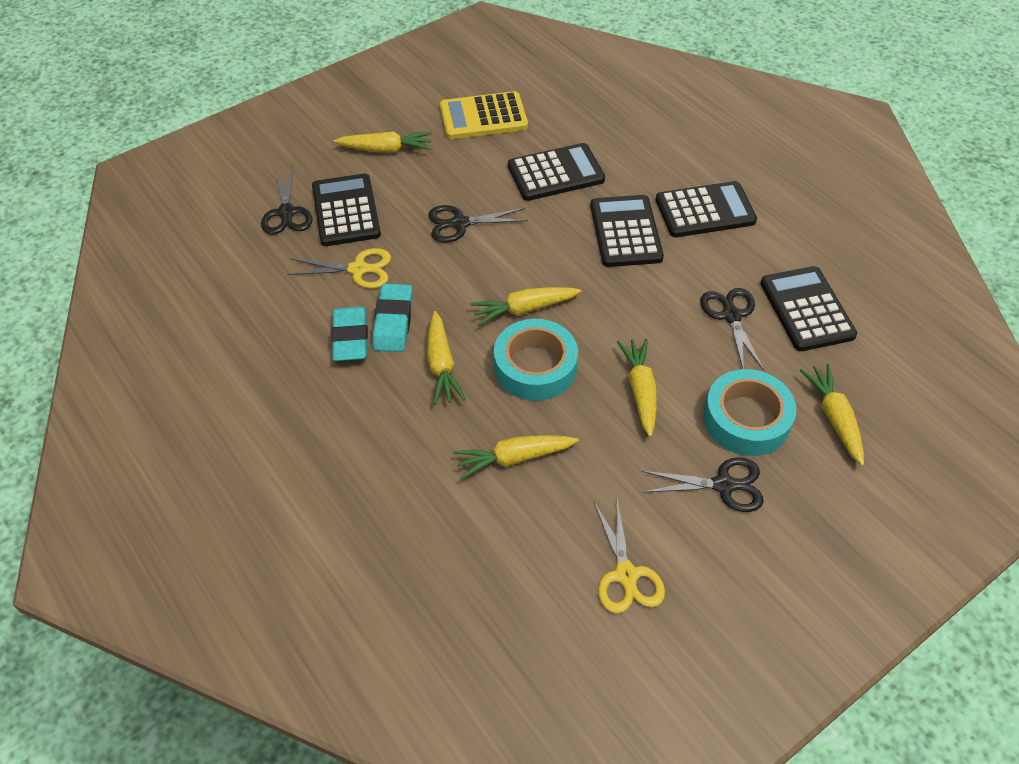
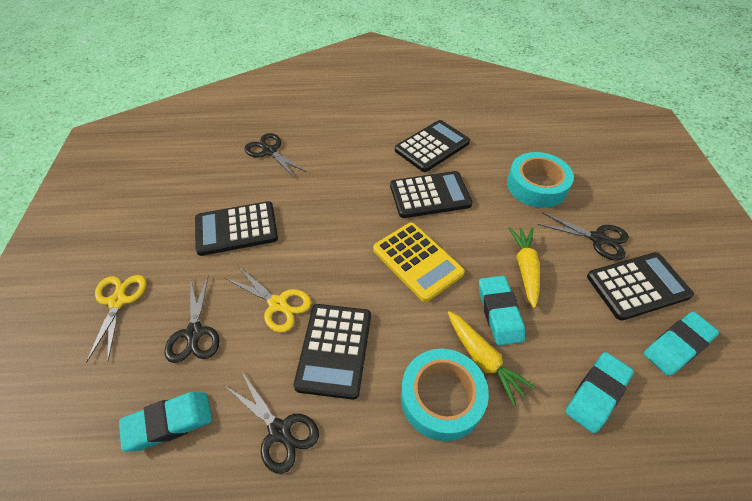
turquoise eraser: 2 -> 4
yellow carrot: 6 -> 2

